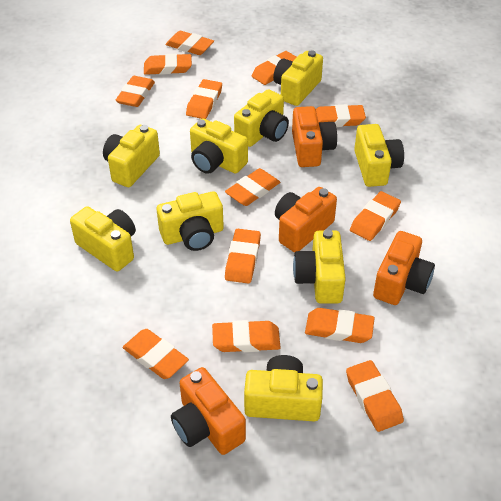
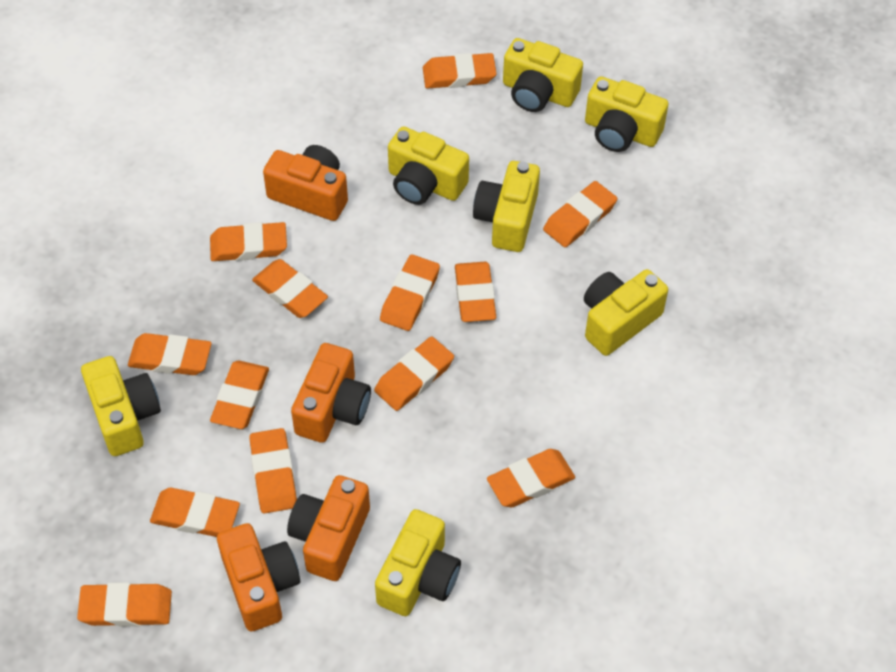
yellow camera: 9 -> 7

